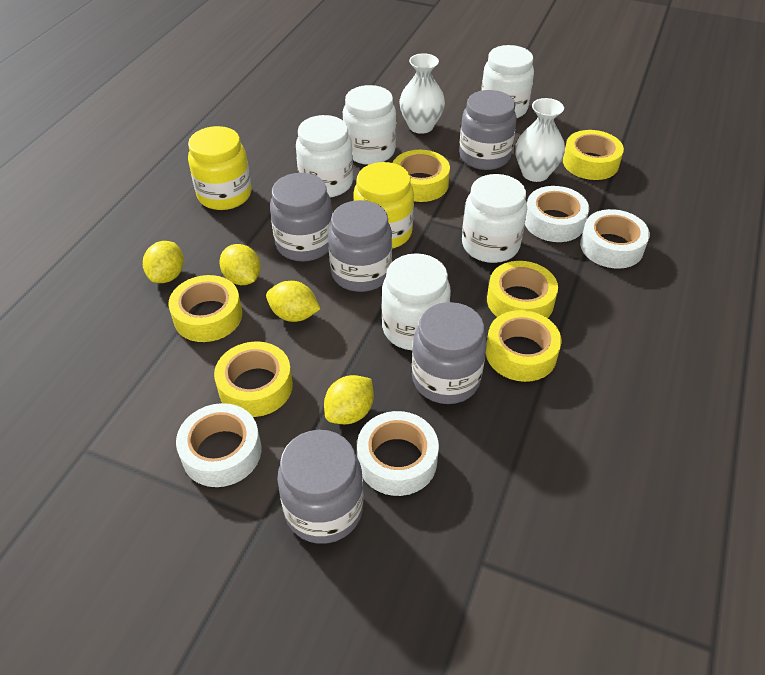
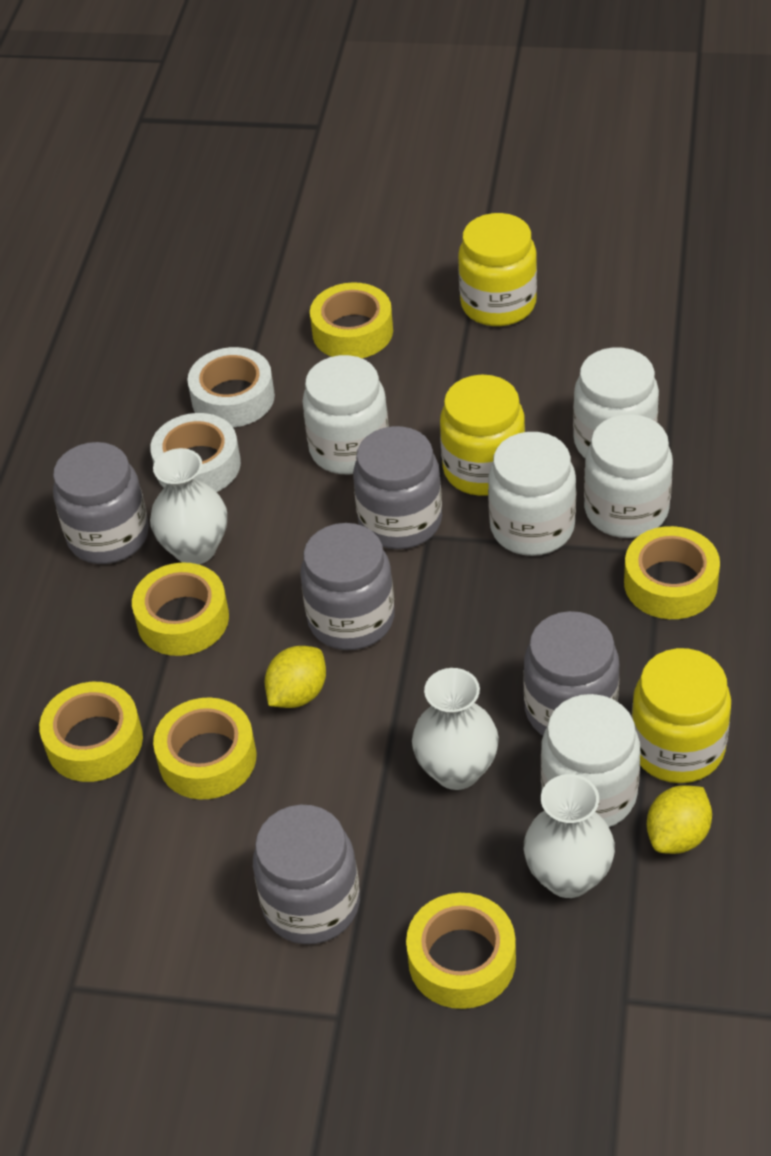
white tape: 4 -> 2
white vase: 2 -> 3
yellow jar: 2 -> 3
yellow lemon: 4 -> 2

